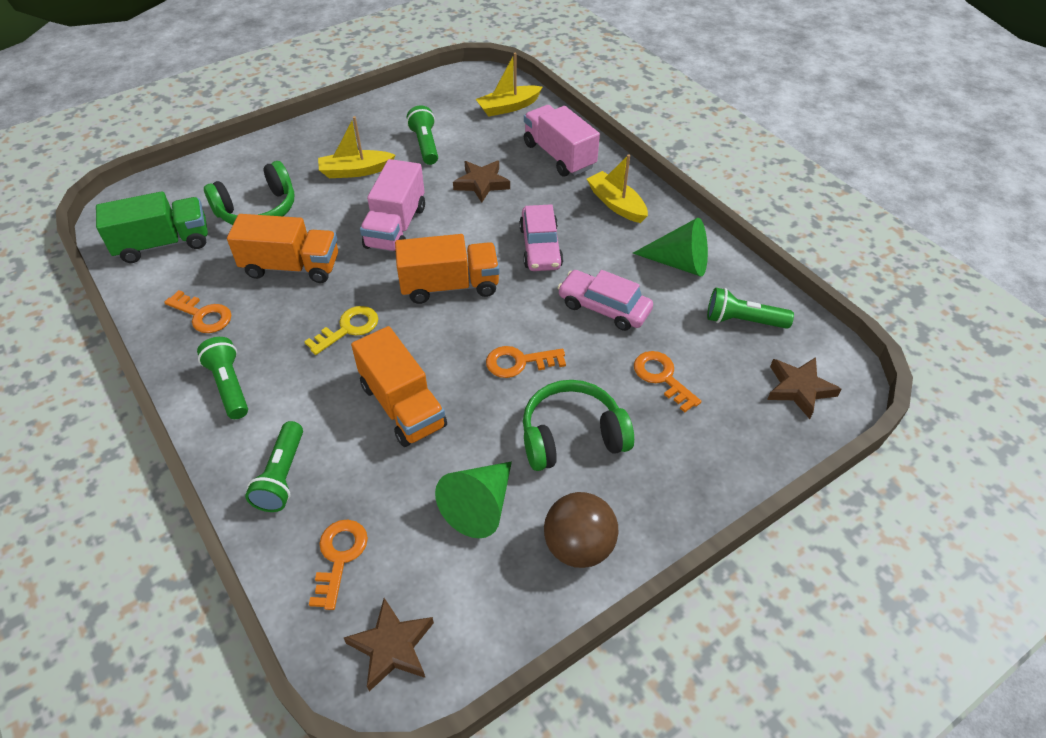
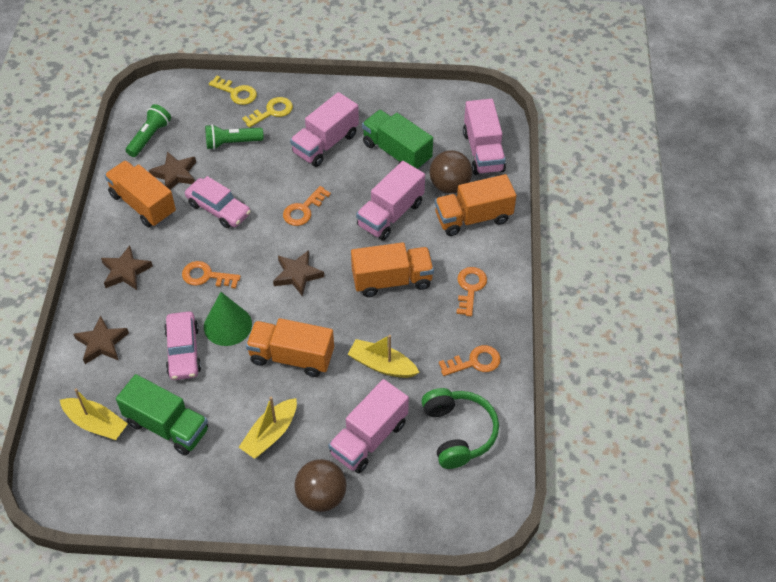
brown ball: 1 -> 2
brown star: 3 -> 4
green cone: 2 -> 1
green flashlight: 4 -> 2
green headphones: 2 -> 1
green truck: 1 -> 2
orange truck: 3 -> 4
pink truck: 2 -> 4
yellow key: 1 -> 2

